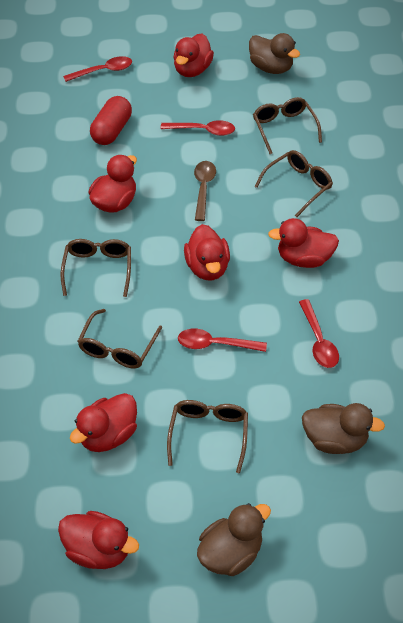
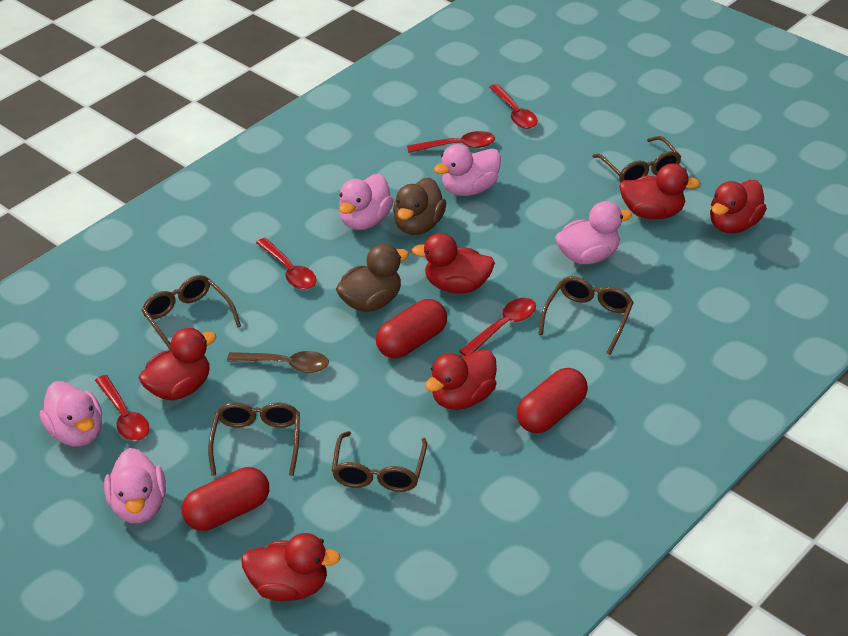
brown duck: 3 -> 2
pink duck: 0 -> 5
red capsule: 1 -> 3
red spoon: 4 -> 5

